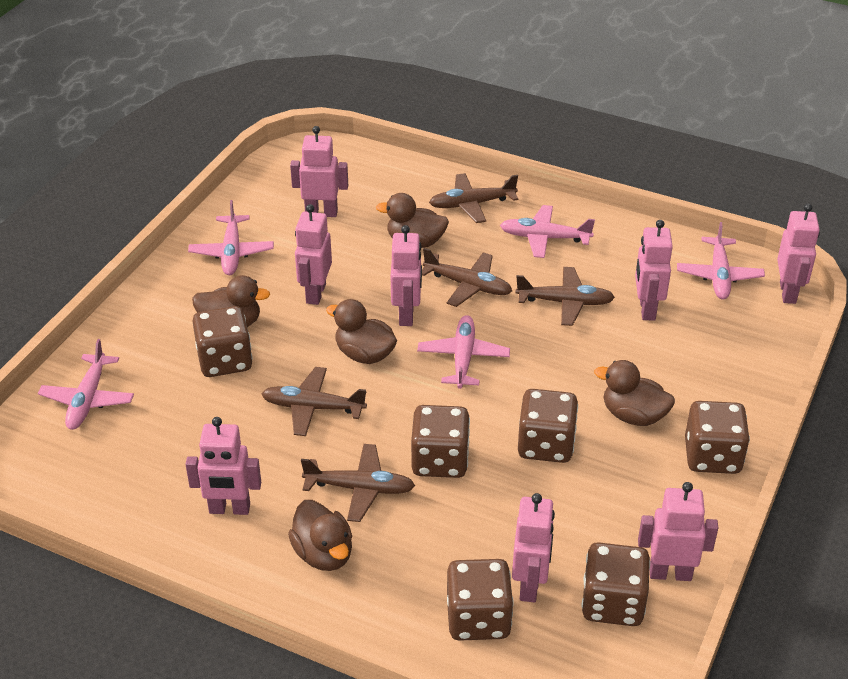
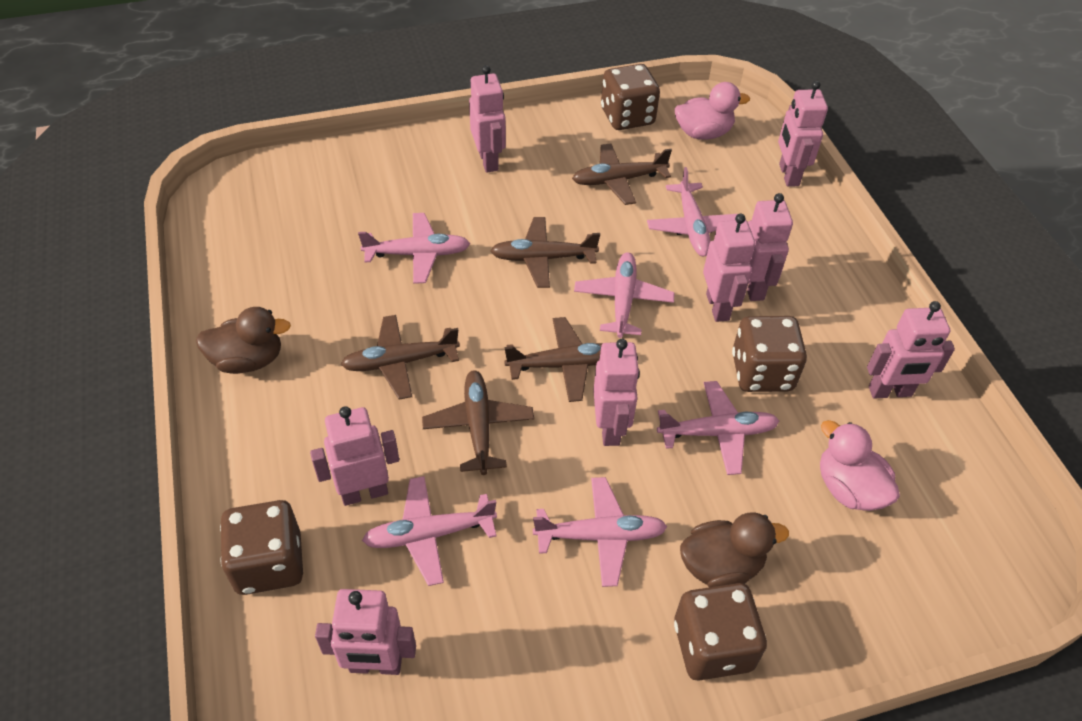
brown dice: 6 -> 4
brown duck: 5 -> 2
pink duck: 0 -> 2
pink plane: 5 -> 6

